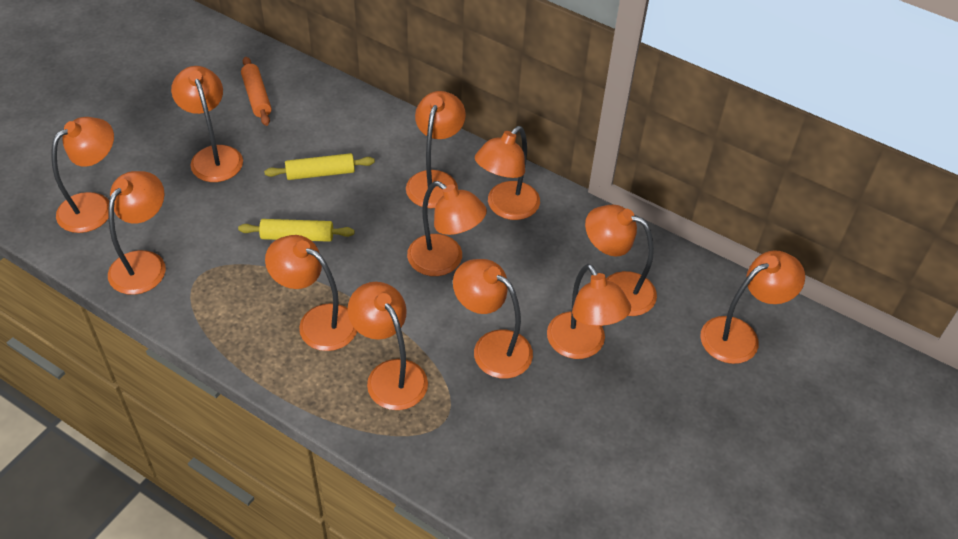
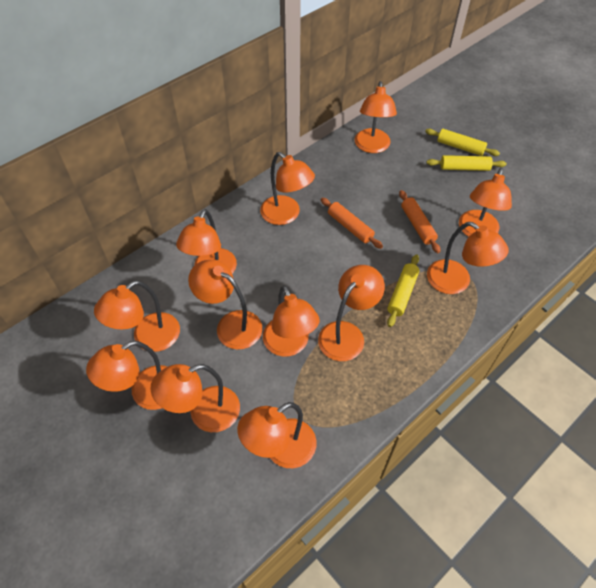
orange rolling pin: 1 -> 2
yellow rolling pin: 2 -> 3

